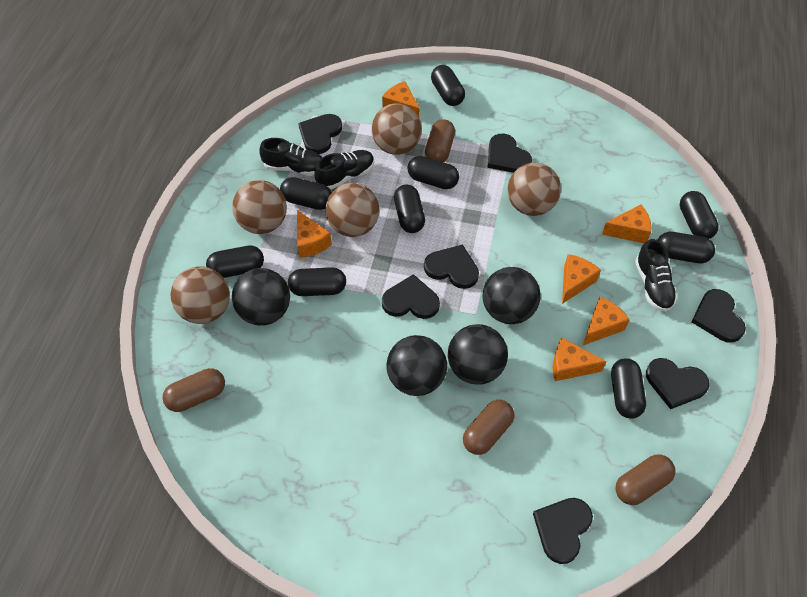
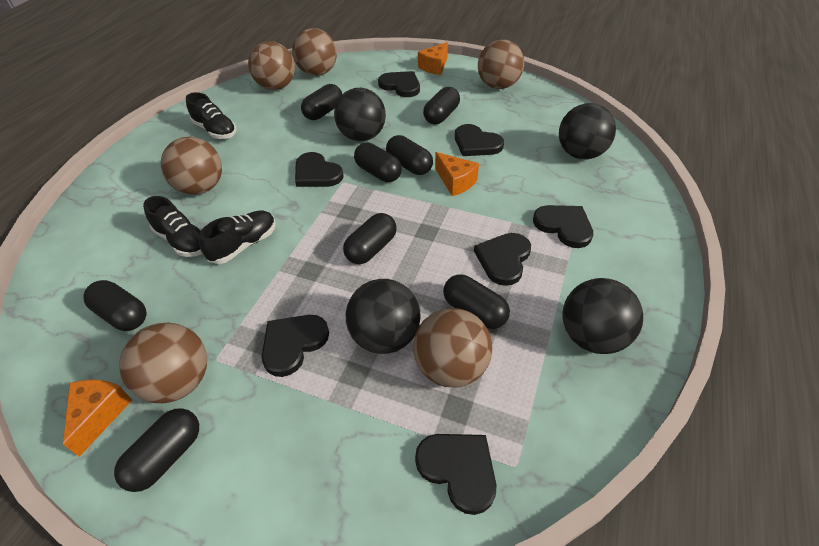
black capsule: 9 -> 8
brown ball: 5 -> 6
brown capsule: 4 -> 0
orange cheese: 6 -> 3

